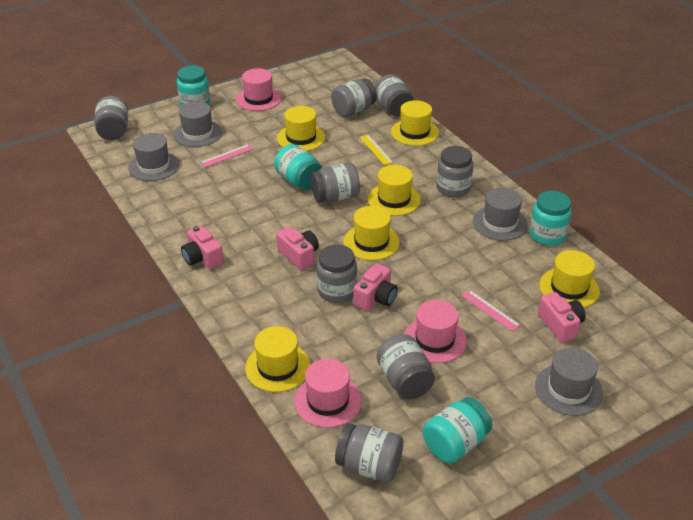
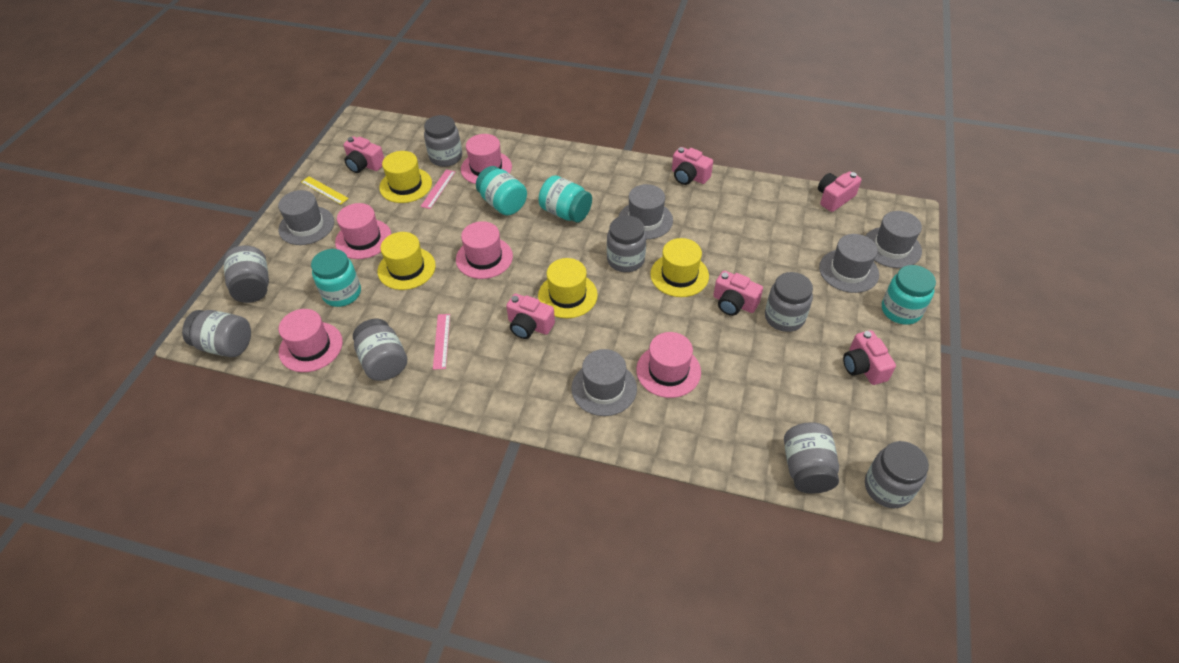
grey hat: 4 -> 5
pink camera: 4 -> 6
pink hat: 3 -> 5
yellow hat: 6 -> 4

